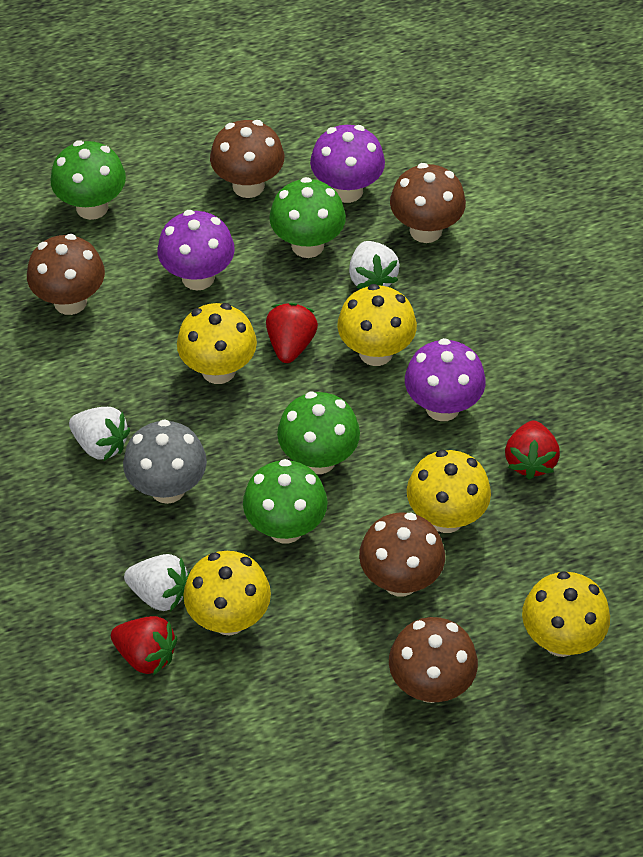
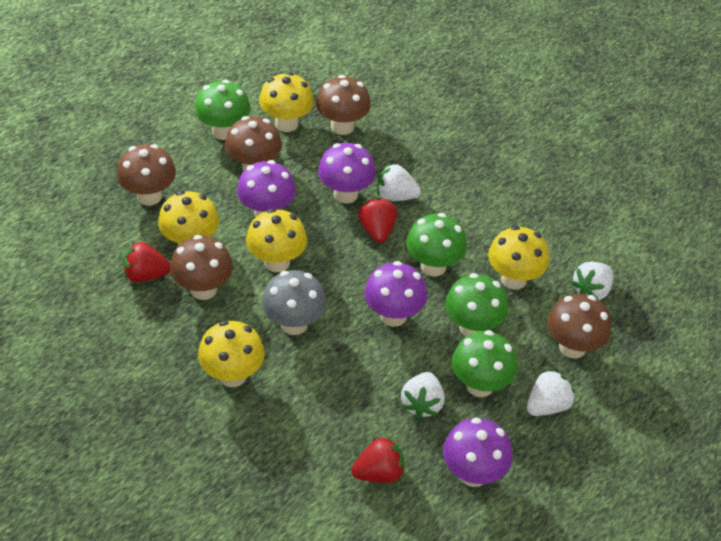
purple mushroom: 3 -> 4
white strawberry: 3 -> 4

